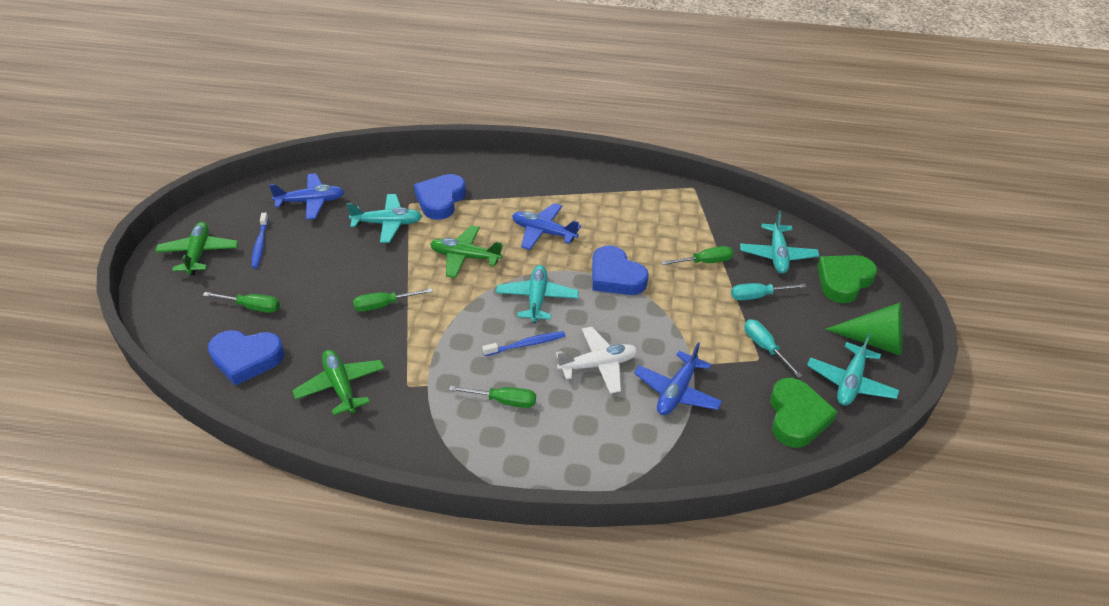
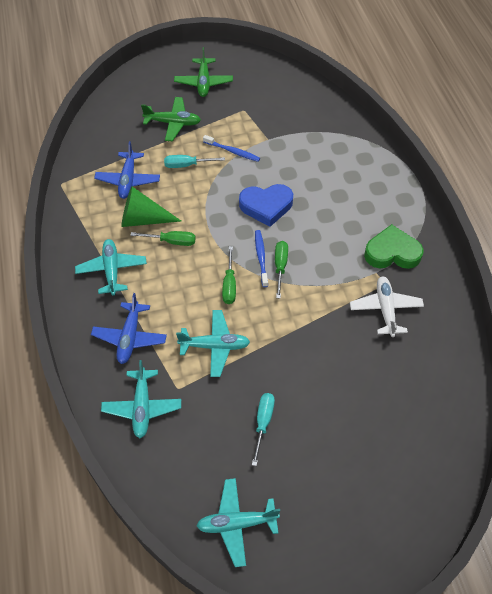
blue heart: 3 -> 1
blue plane: 3 -> 2
green heart: 2 -> 1
green plane: 3 -> 2
green screwdriver: 4 -> 3

